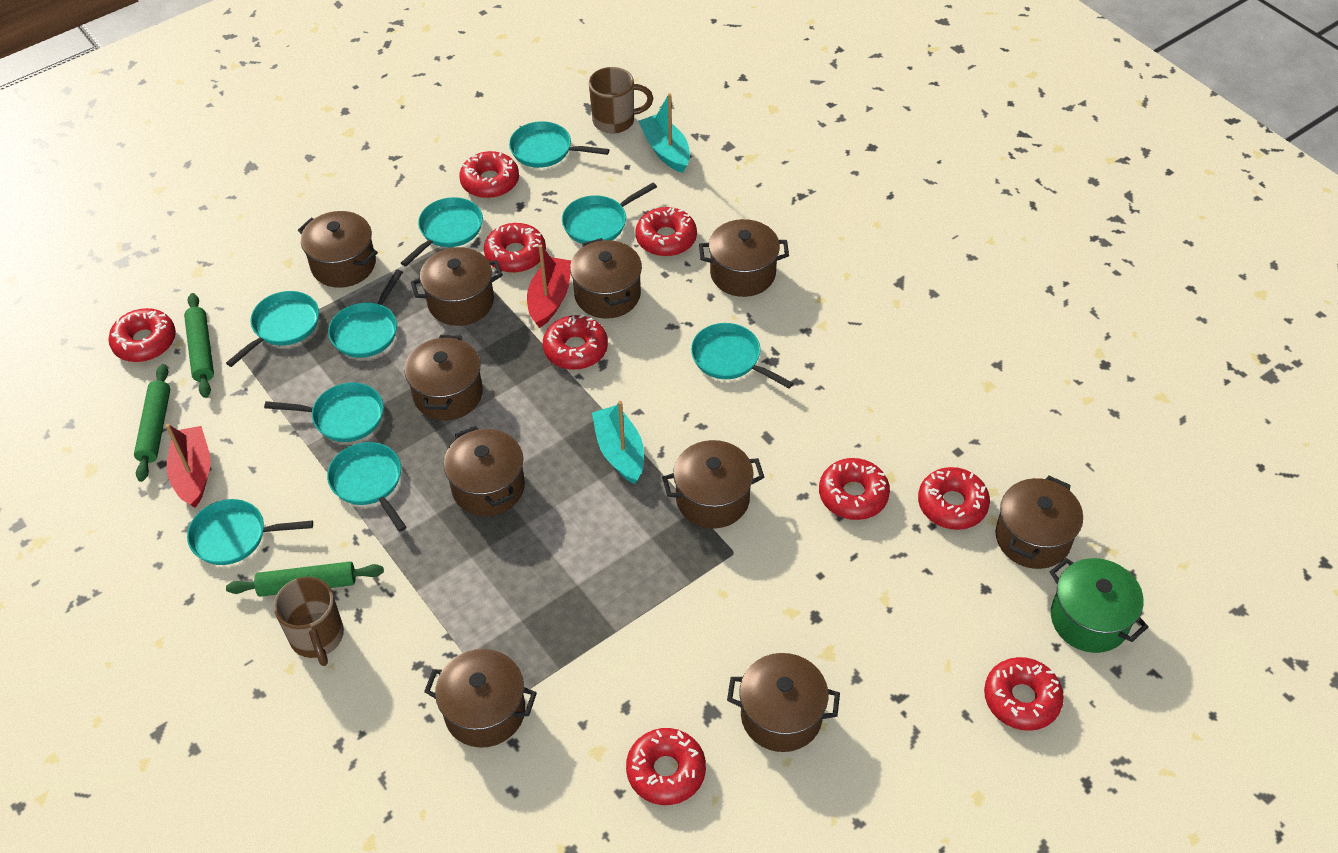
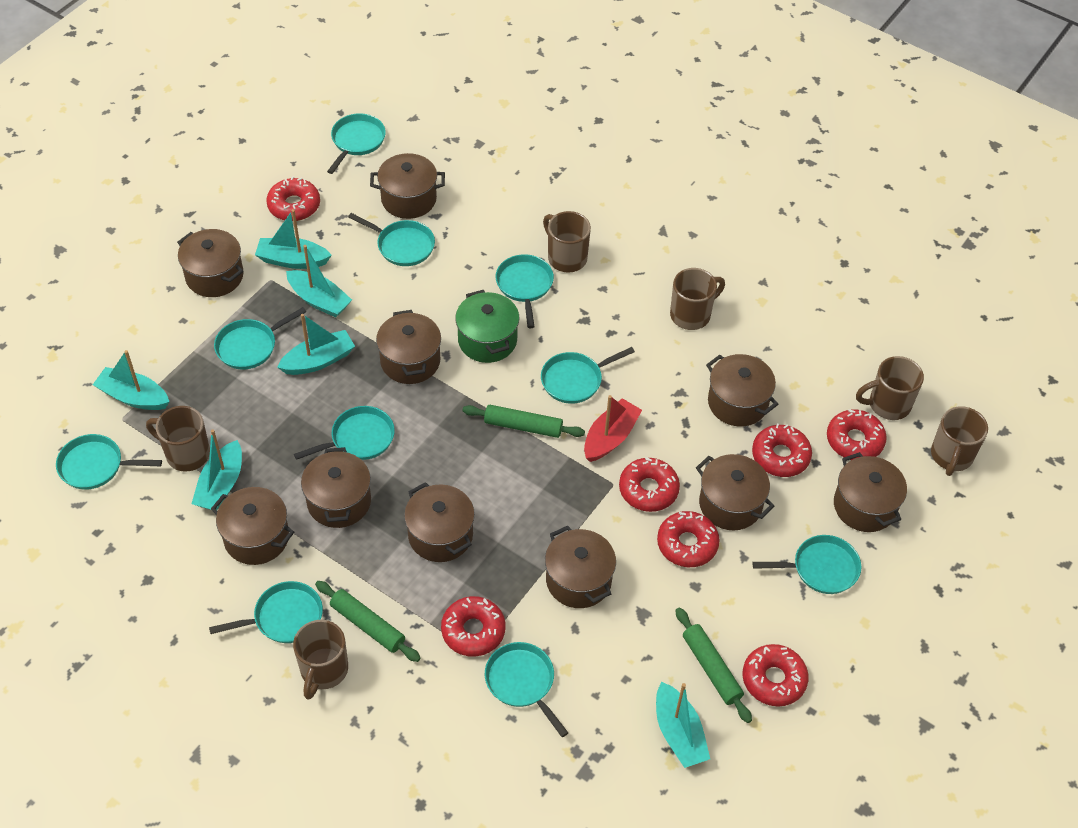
brown mug: 2 -> 6
red boat: 2 -> 1
red donut: 9 -> 7
turquoise boat: 2 -> 6
turquoise pan: 9 -> 10

